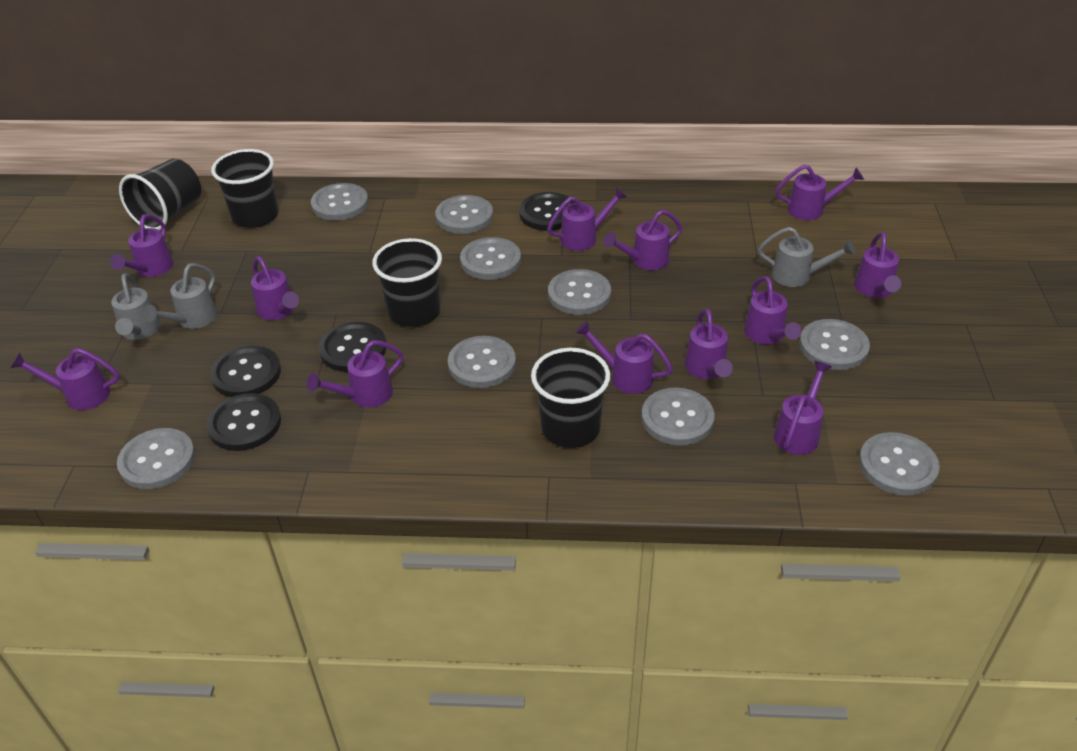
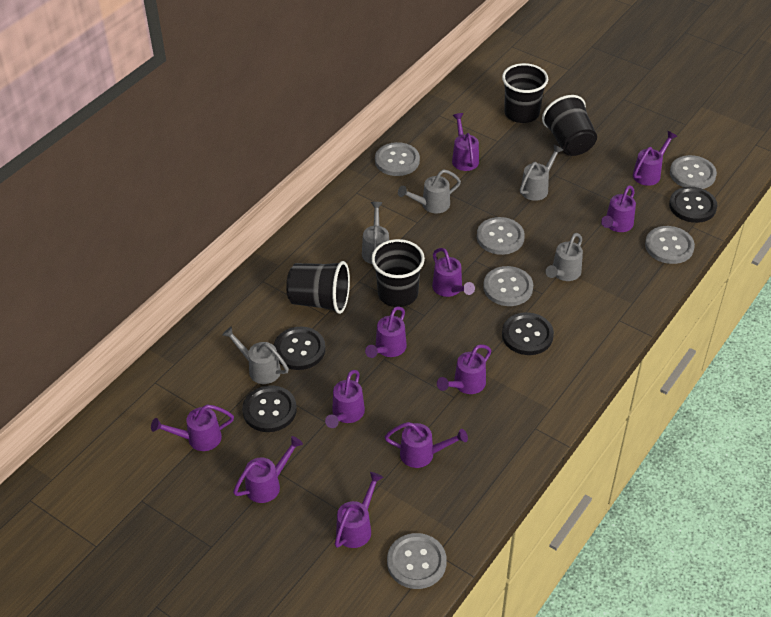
grey button: 9 -> 6
grey watering can: 3 -> 5
purple watering can: 12 -> 11

